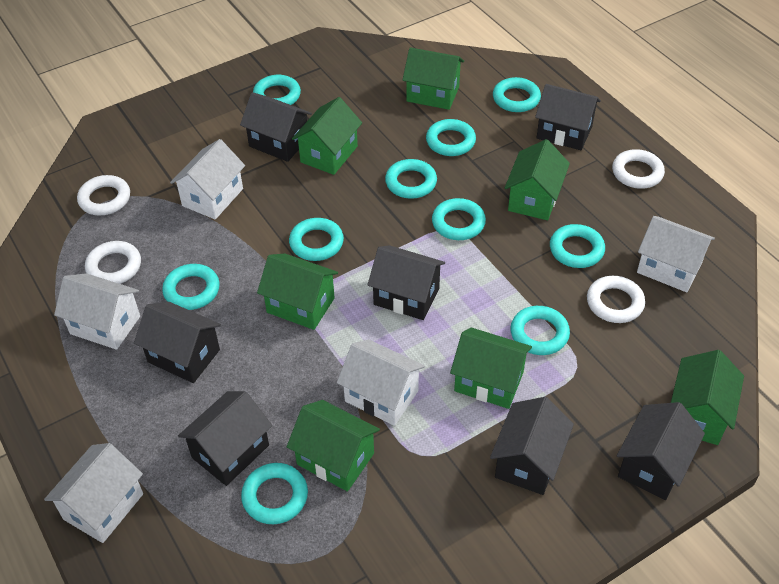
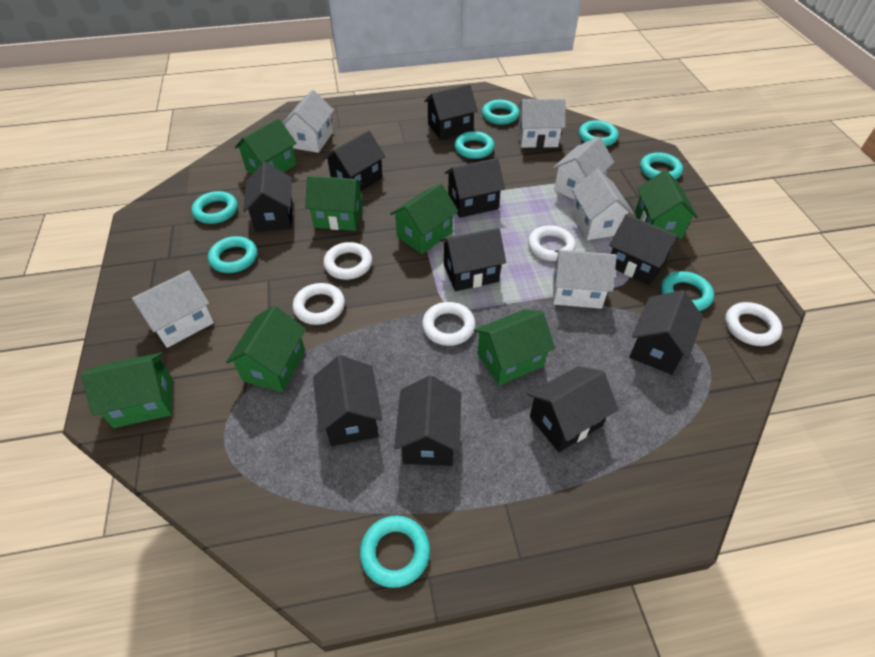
black house: 7 -> 10
turquoise ring: 10 -> 8
white house: 5 -> 6
white ring: 4 -> 5

